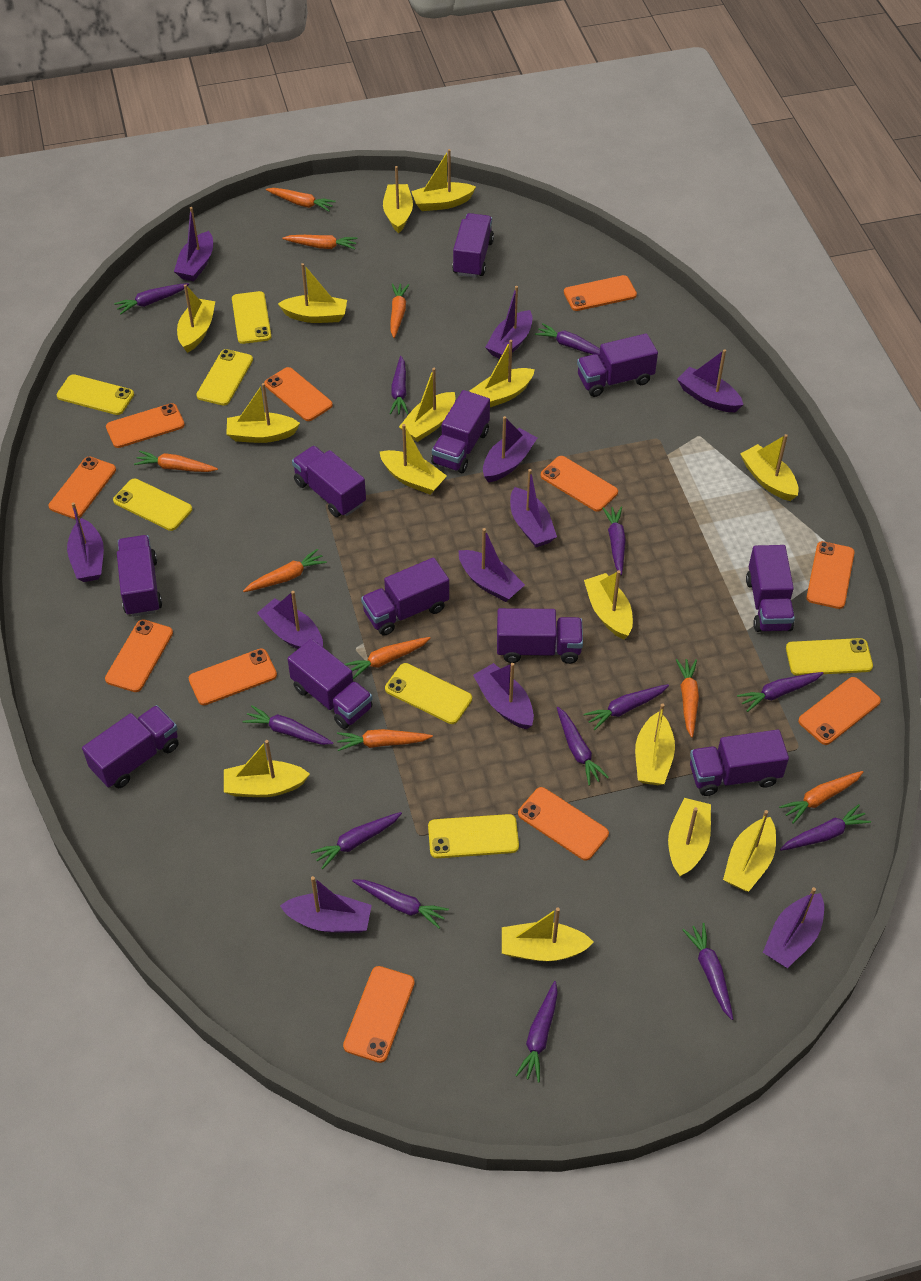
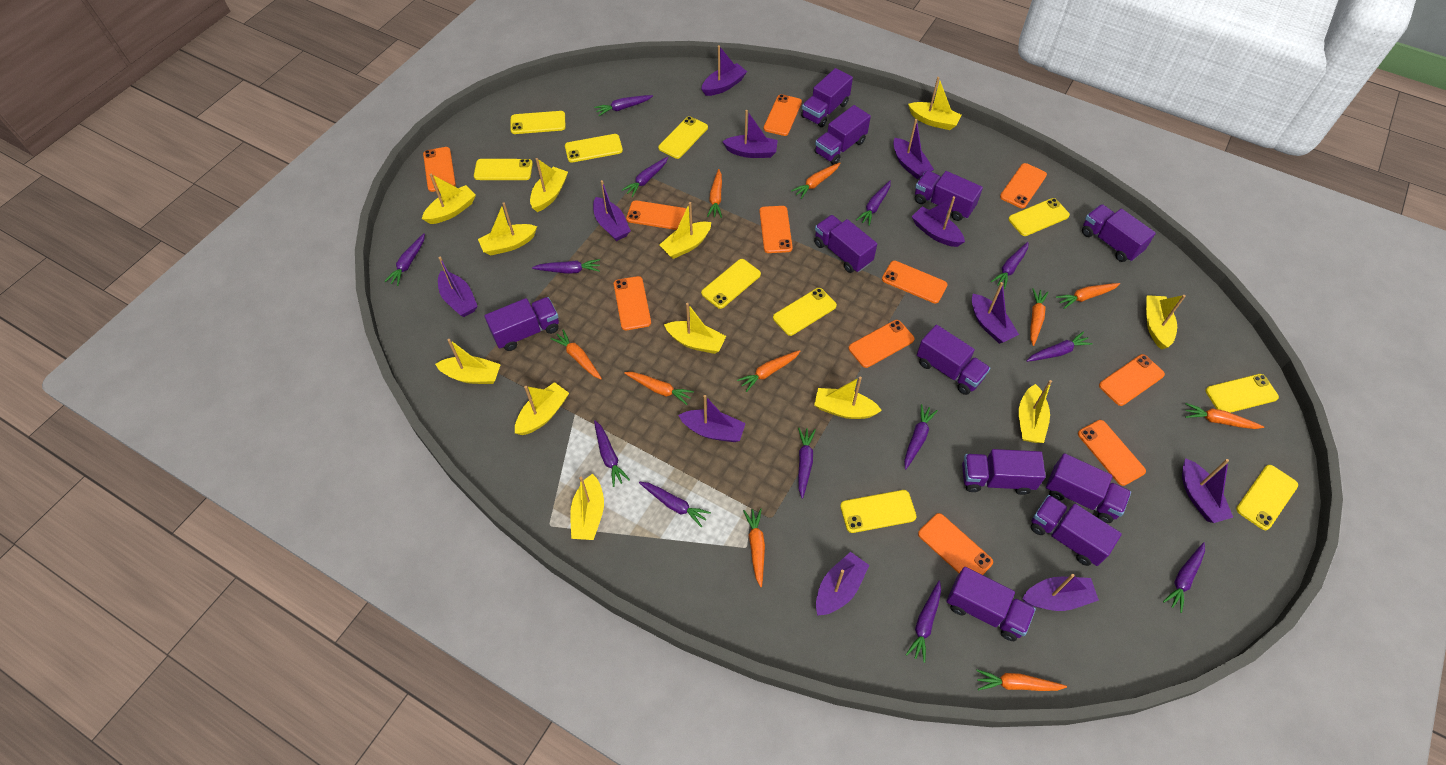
orange carrot: 9 -> 10
yellow boat: 15 -> 12
yellow phone: 7 -> 10

